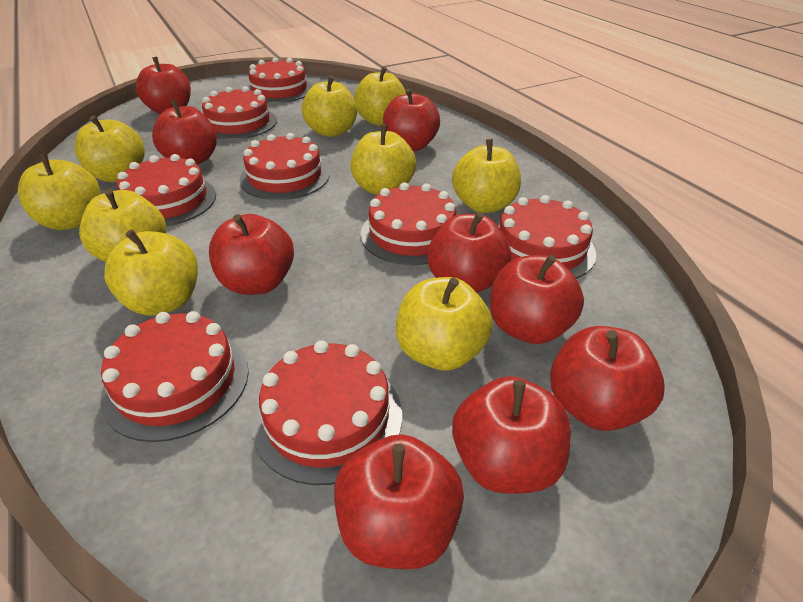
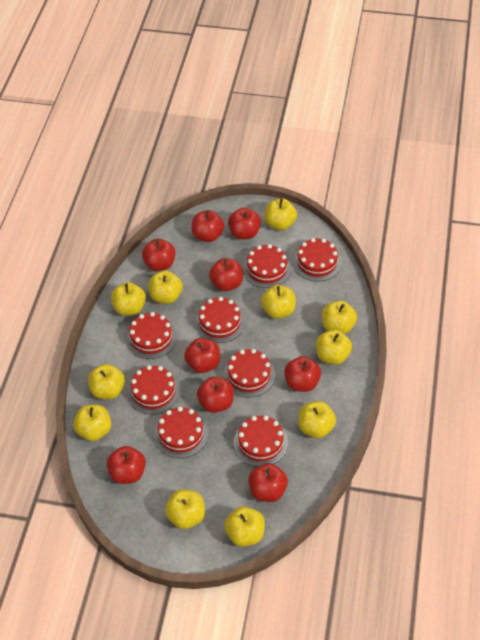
yellow apple: 9 -> 11

